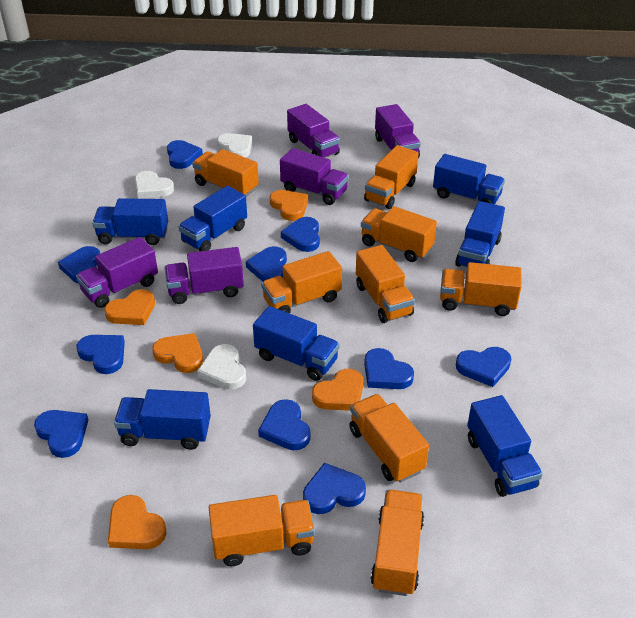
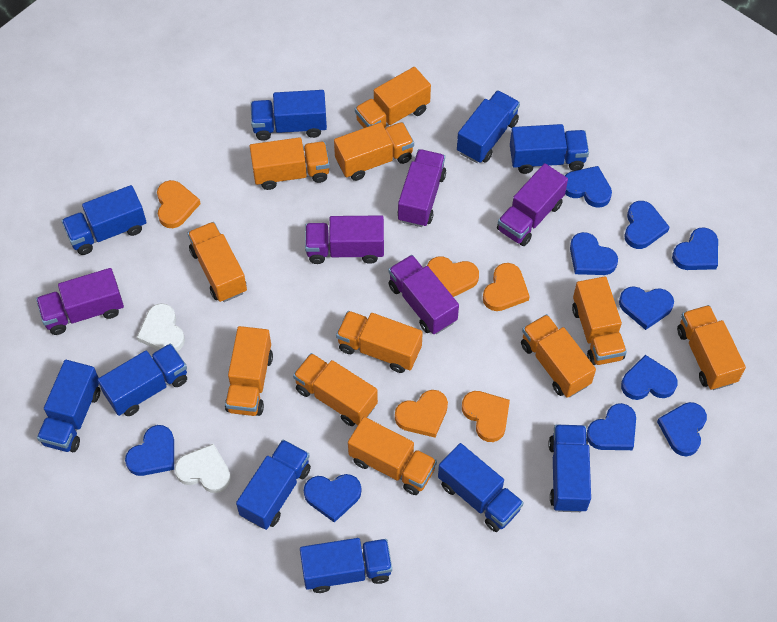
blue truck: 7 -> 10
orange truck: 9 -> 11
white heart: 3 -> 2

